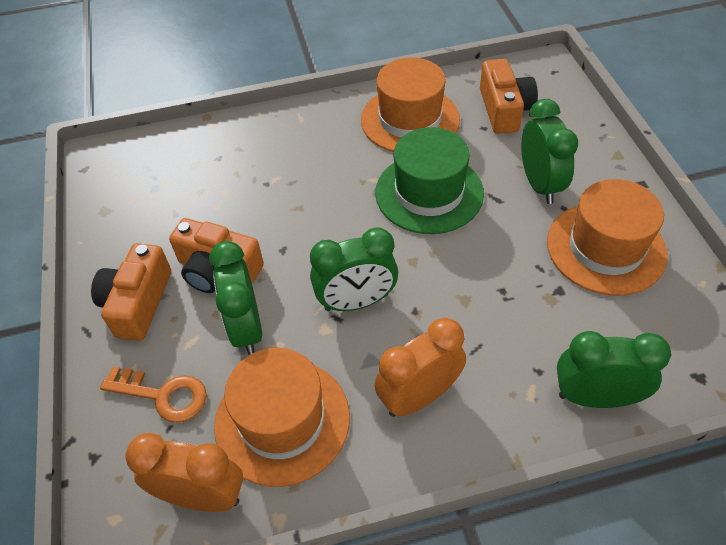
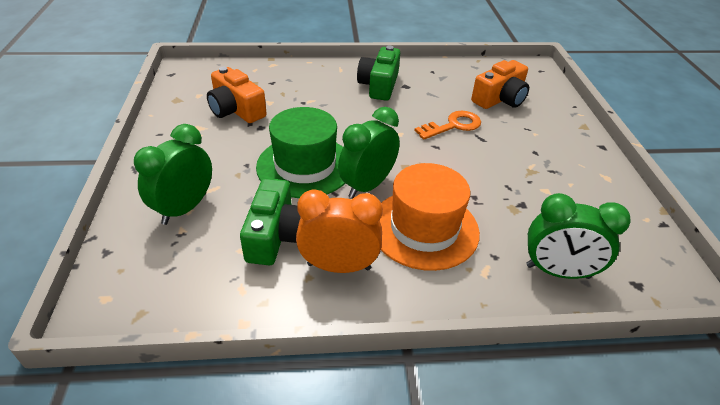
green camera: 0 -> 2
green clock: 4 -> 3
orange camera: 3 -> 2
orange clock: 2 -> 1
orange hat: 3 -> 1

